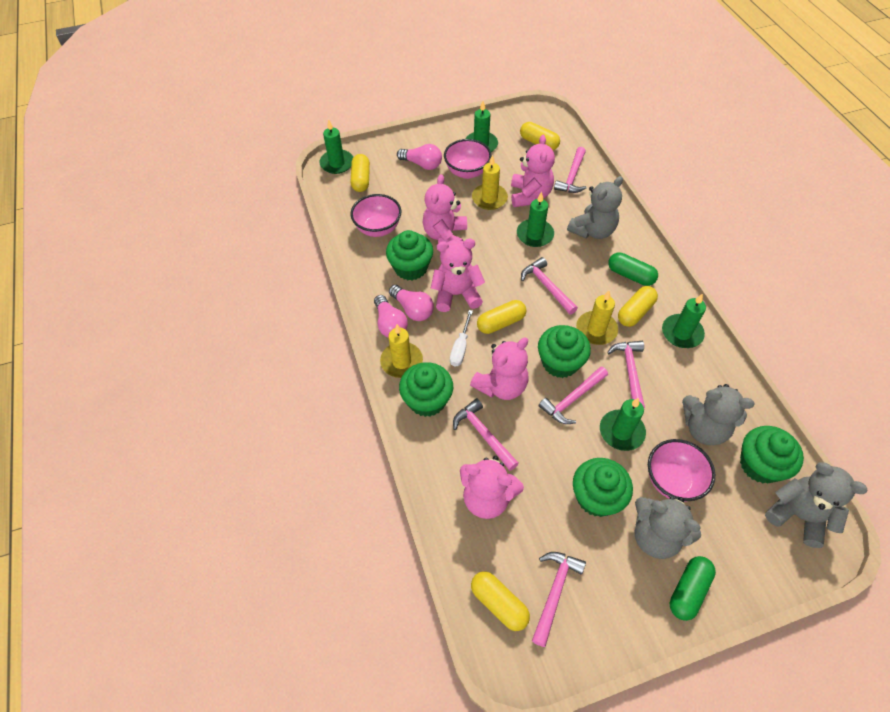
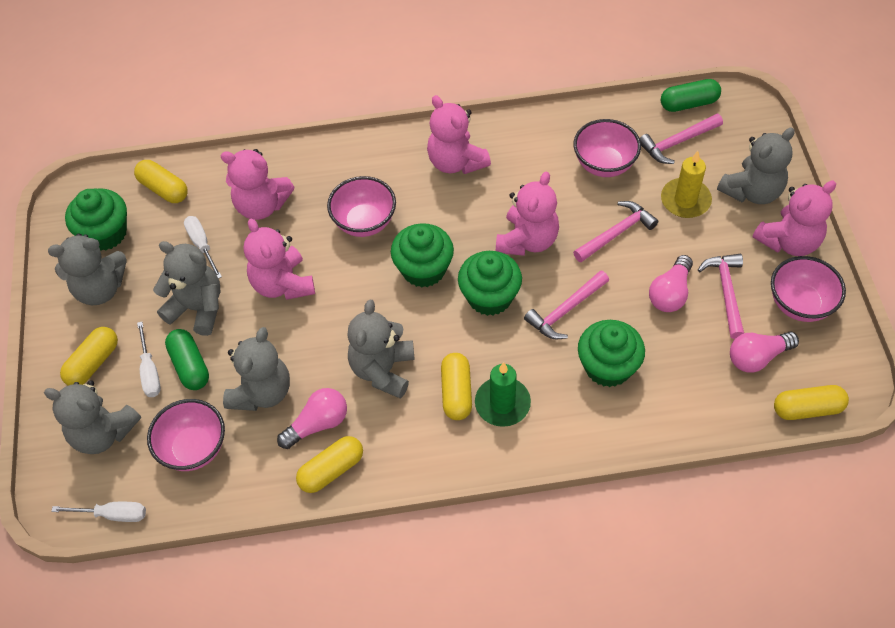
green candle: 5 -> 1
green cupcake: 5 -> 4
grey teddy bear: 4 -> 6
pink bowl: 3 -> 4
pink hammer: 6 -> 4
white screwdriver: 1 -> 3
yellow candle: 3 -> 1

